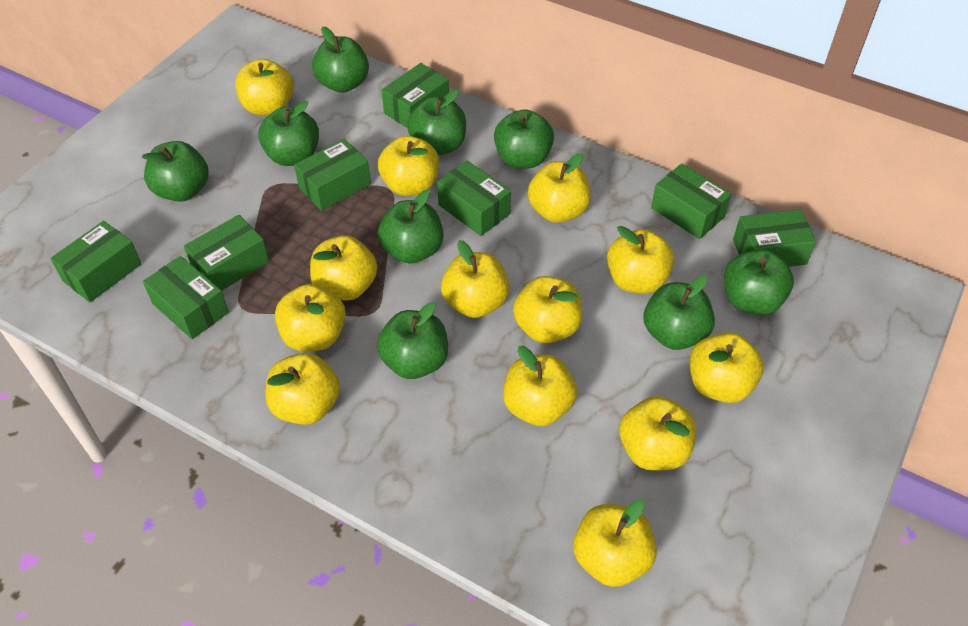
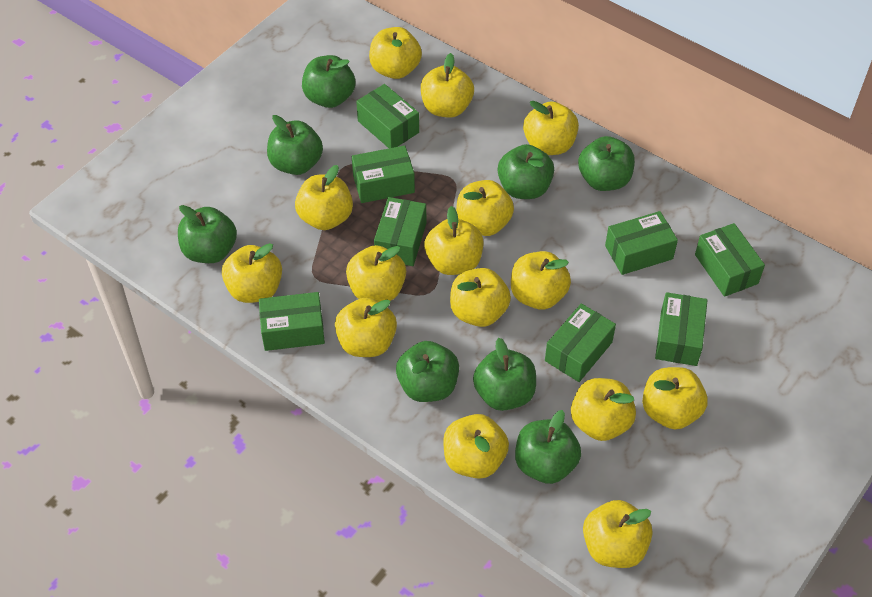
green apple: 9 -> 8
yellow apple: 13 -> 15

